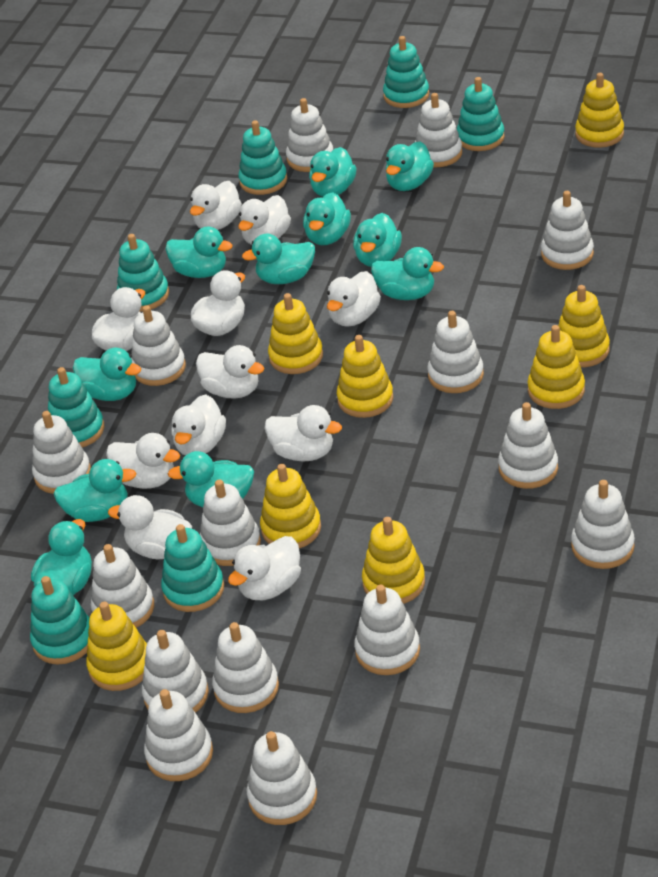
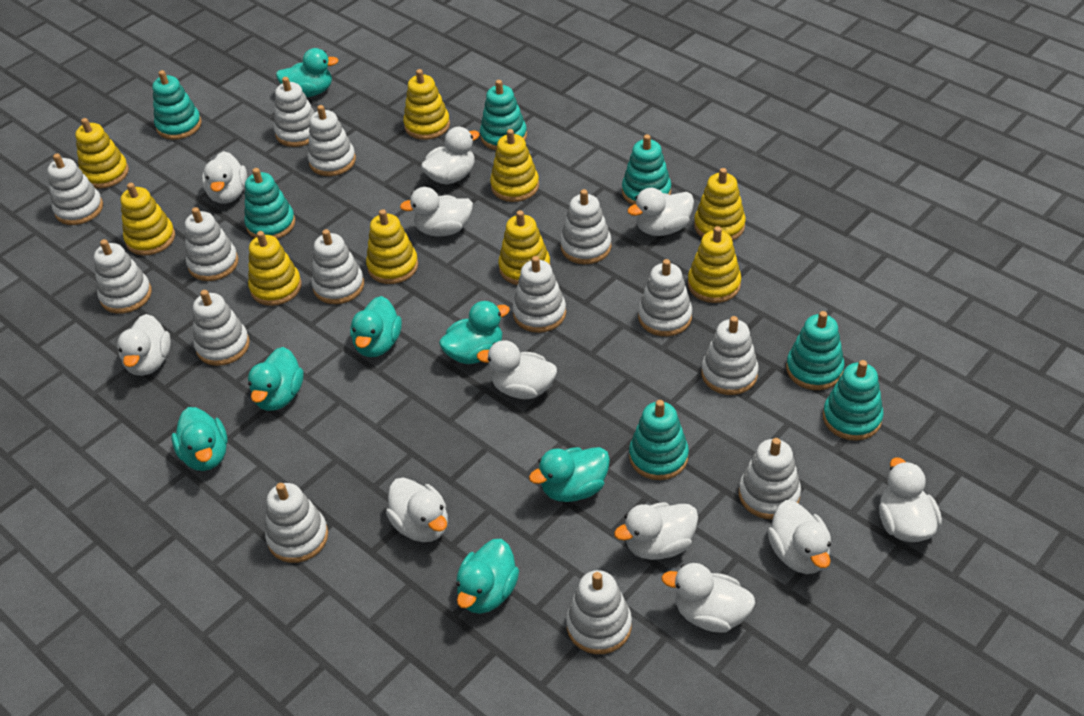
turquoise duck: 11 -> 7
white stacking toy: 15 -> 14
yellow stacking toy: 8 -> 9

